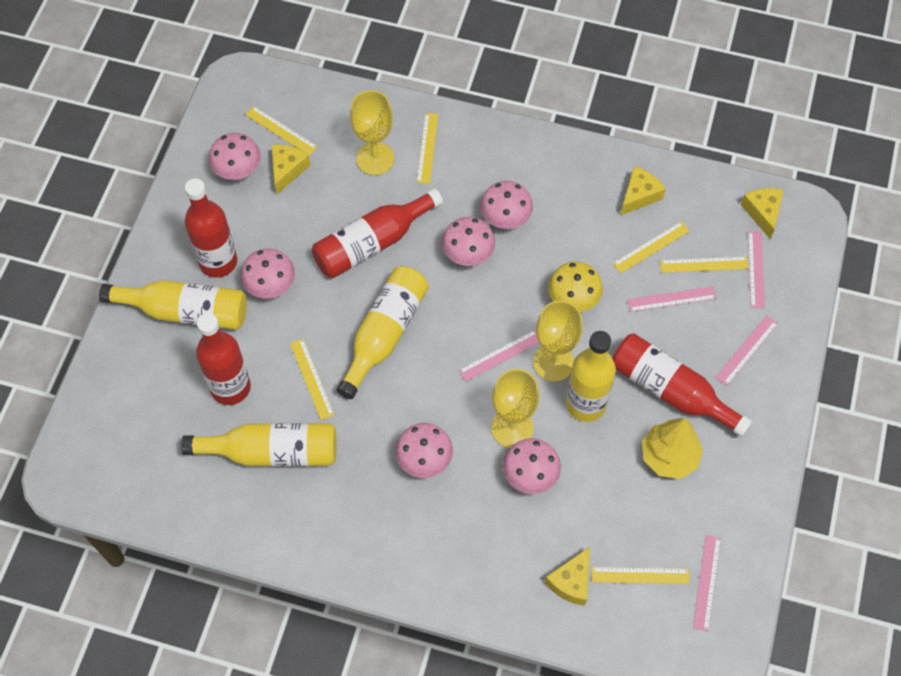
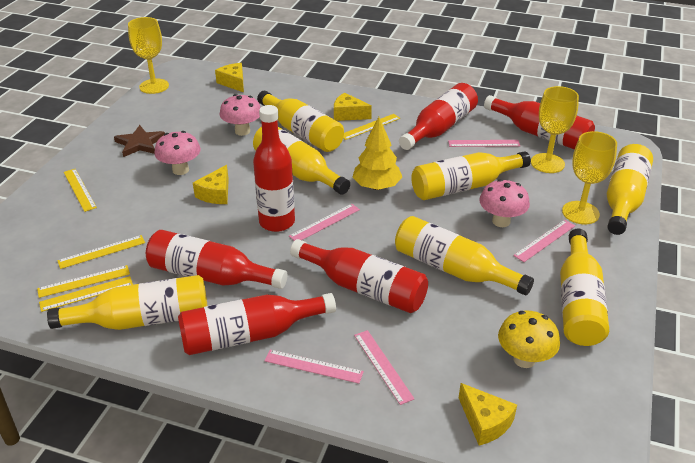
brown star: 0 -> 1
pink mushroom: 6 -> 3
red bottle: 4 -> 6
yellow bottle: 4 -> 7
yellow ruler: 6 -> 5

